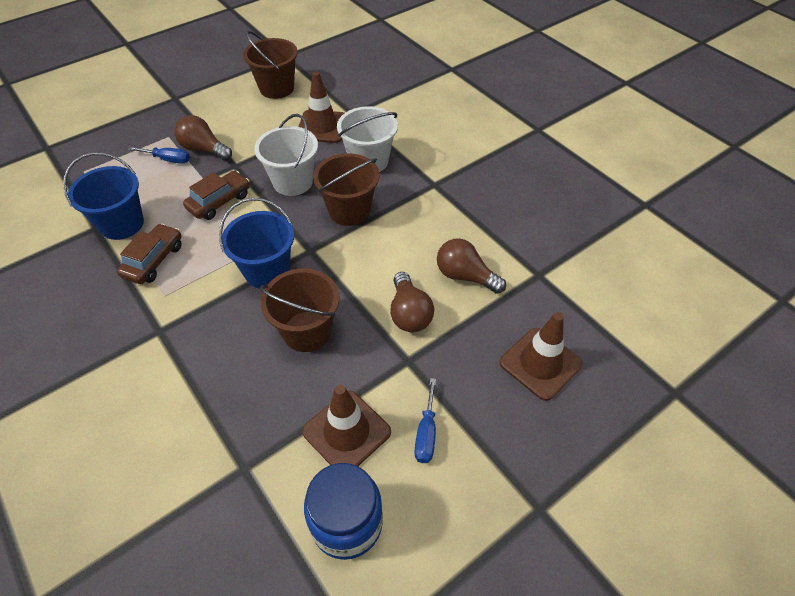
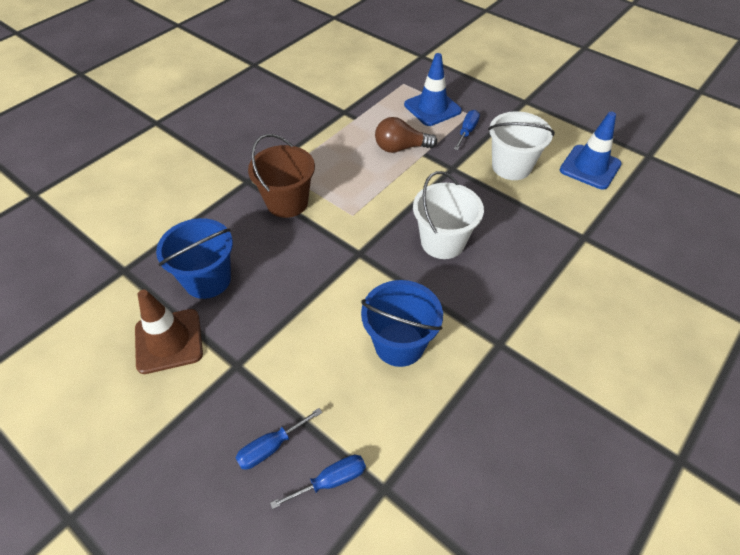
blue jar: 1 -> 0
blue screwdriver: 2 -> 3
blue traffic cone: 0 -> 2
brown bucket: 3 -> 1
brown car: 2 -> 0
brown light bulb: 3 -> 1
brown traffic cone: 3 -> 1

